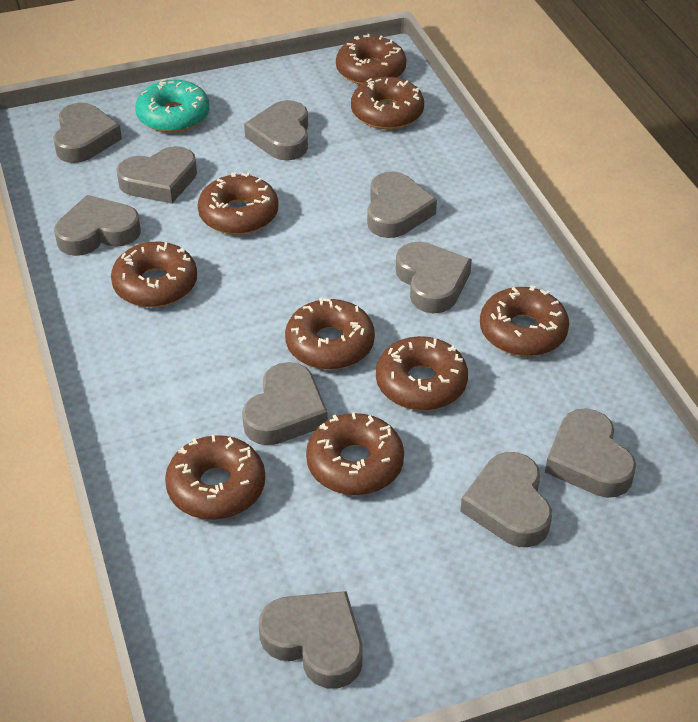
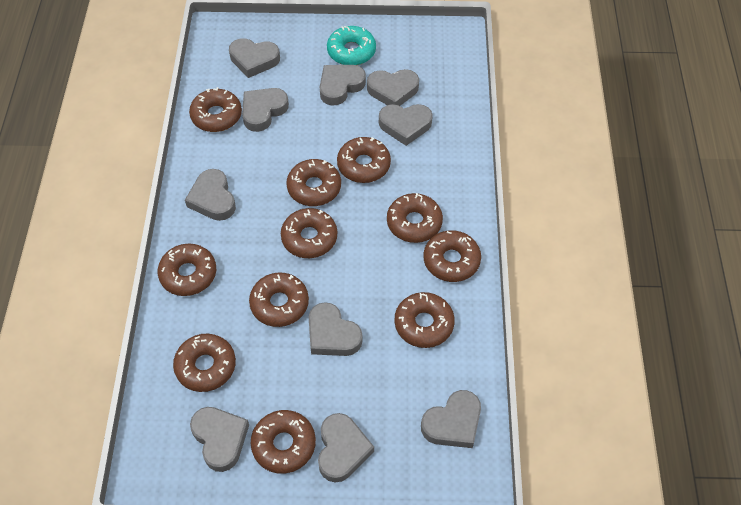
brown donut: 9 -> 11

